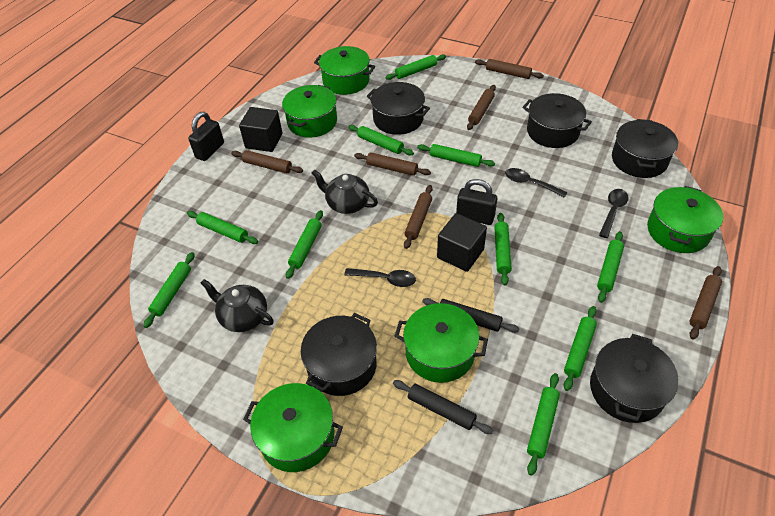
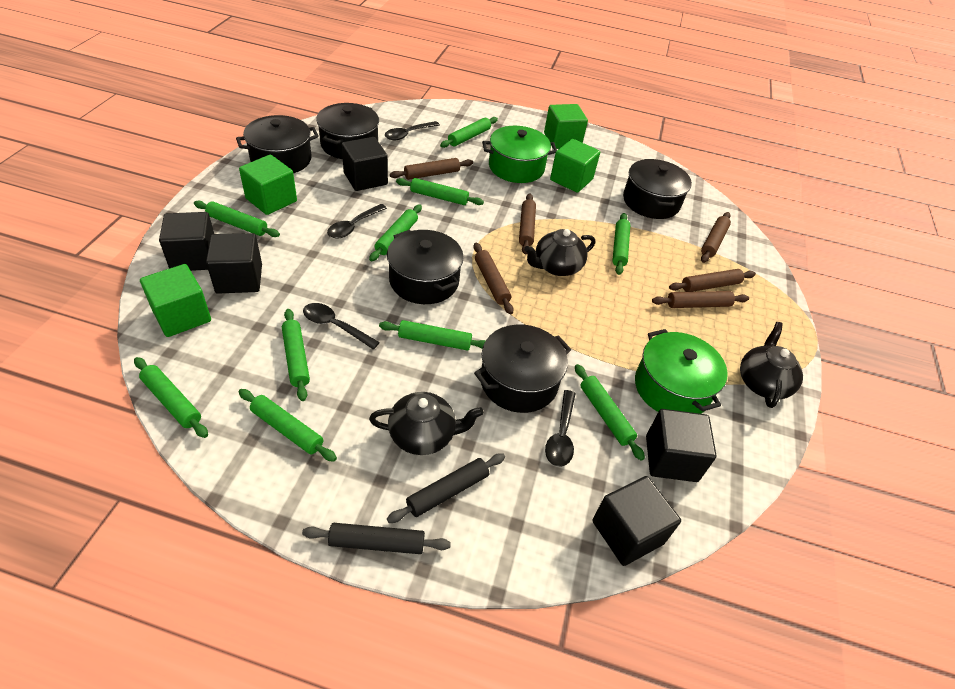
black cube: 2 -> 5
black padlock: 2 -> 0
black spoon: 3 -> 4
black teapot: 2 -> 3
green cube: 0 -> 4
green pot: 5 -> 2

